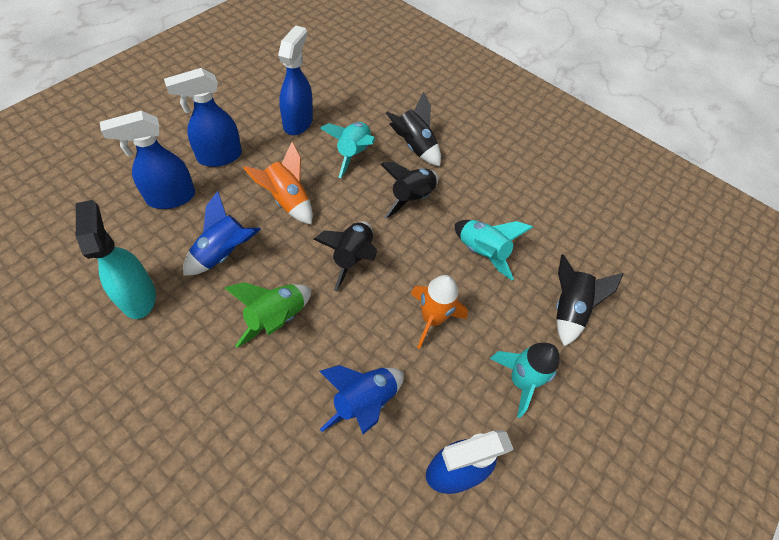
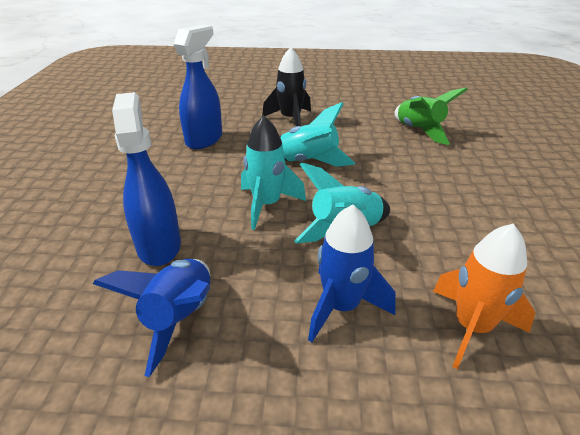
black rocket: 4 -> 1
blue spray bottle: 4 -> 2
orange rocket: 2 -> 1
turquoise spray bottle: 1 -> 0

